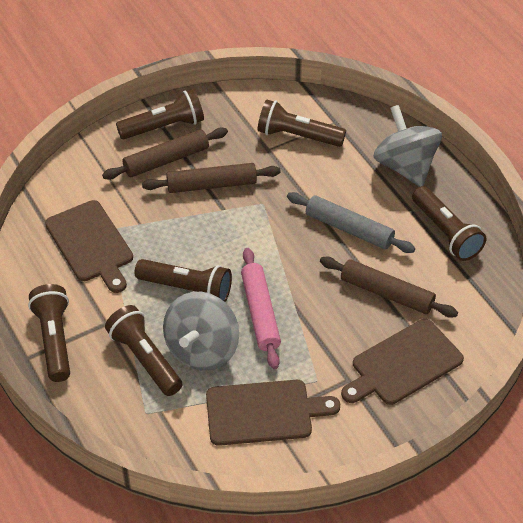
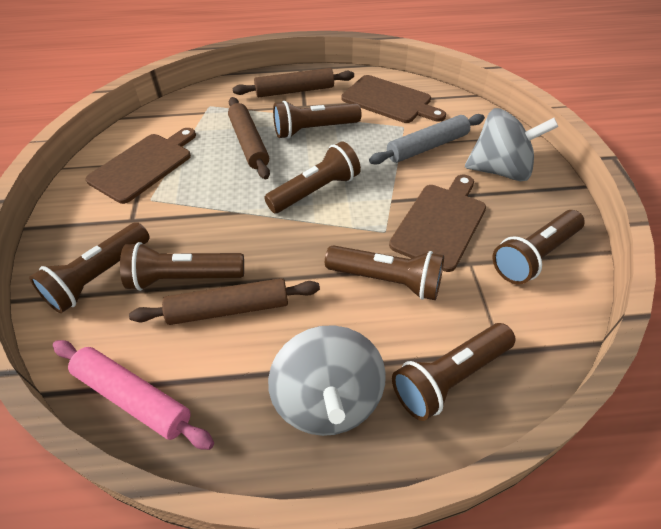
brown flashlight: 6 -> 7

